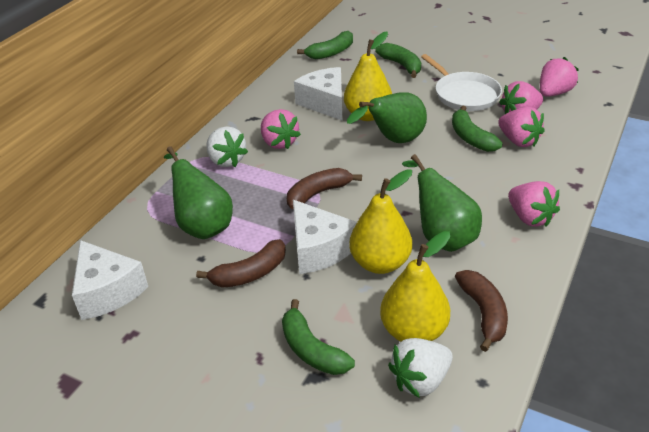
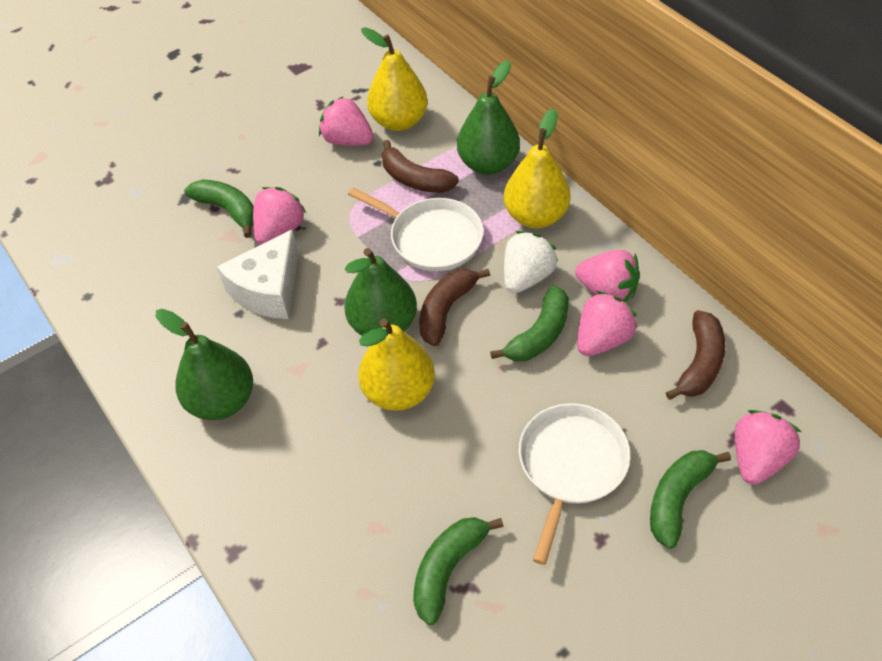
white cheese: 3 -> 1
white pan: 1 -> 2
white strawberry: 2 -> 1

